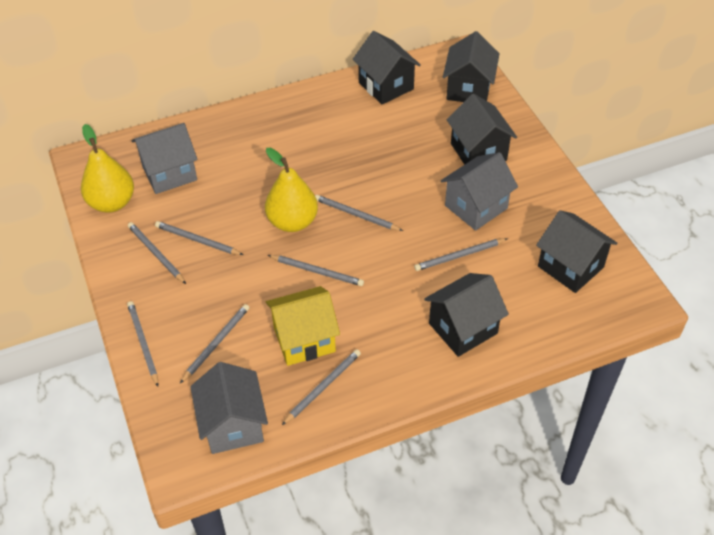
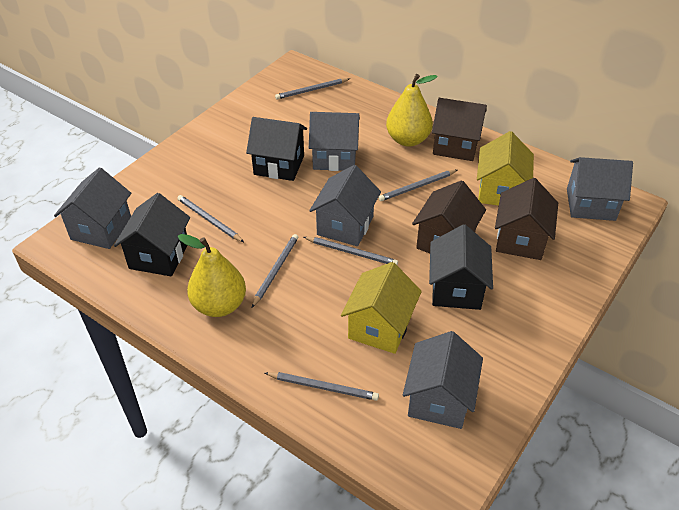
black house: 5 -> 3
brown house: 0 -> 3
grey house: 3 -> 5
grey pencil: 8 -> 6
yellow house: 1 -> 2

